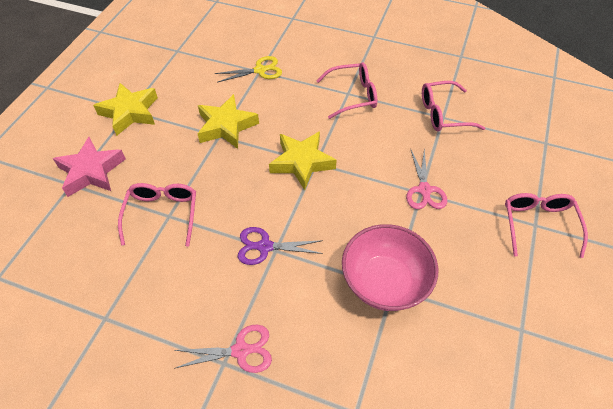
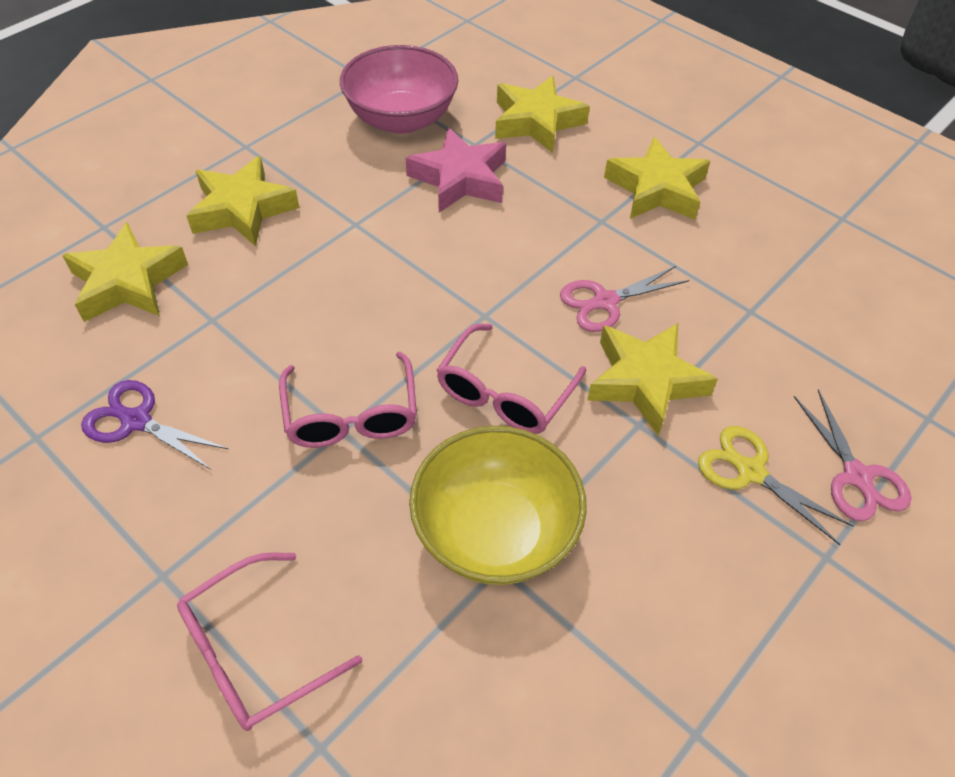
pink glasses: 4 -> 3
yellow bowl: 0 -> 1
yellow star: 3 -> 5

